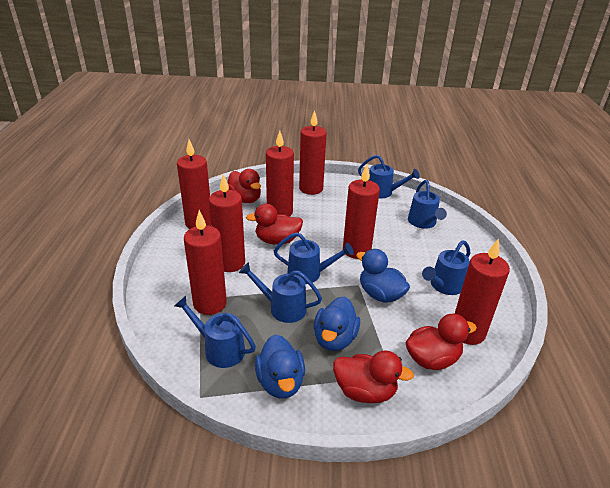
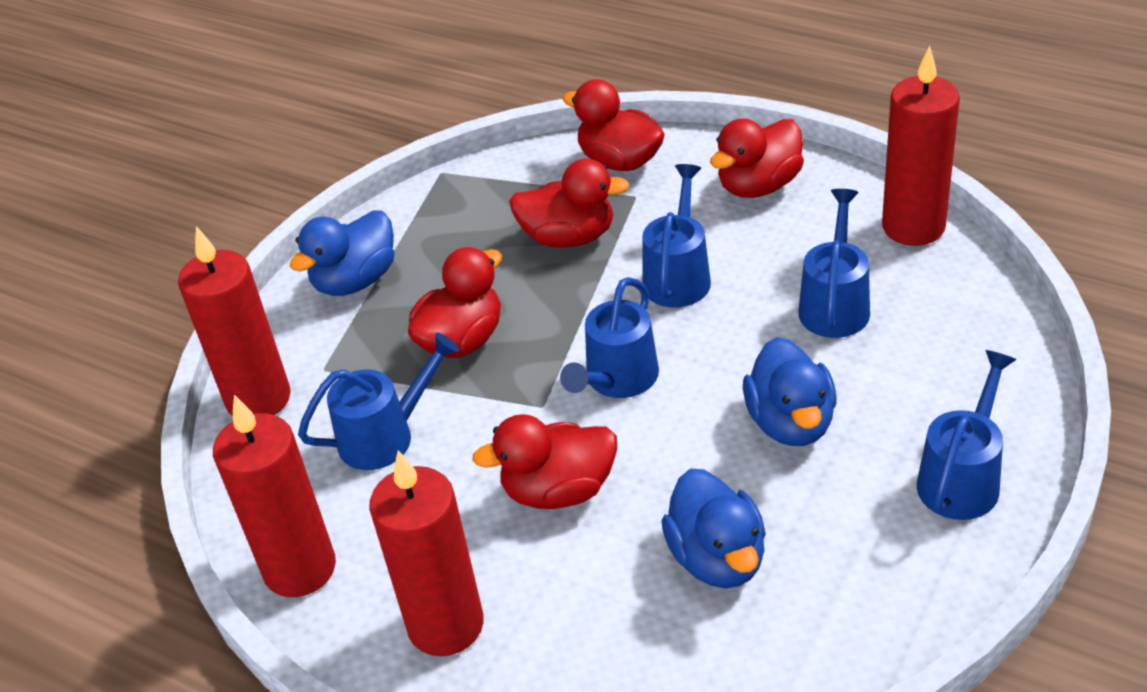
blue watering can: 6 -> 5
red candle: 7 -> 4
red duck: 4 -> 5

